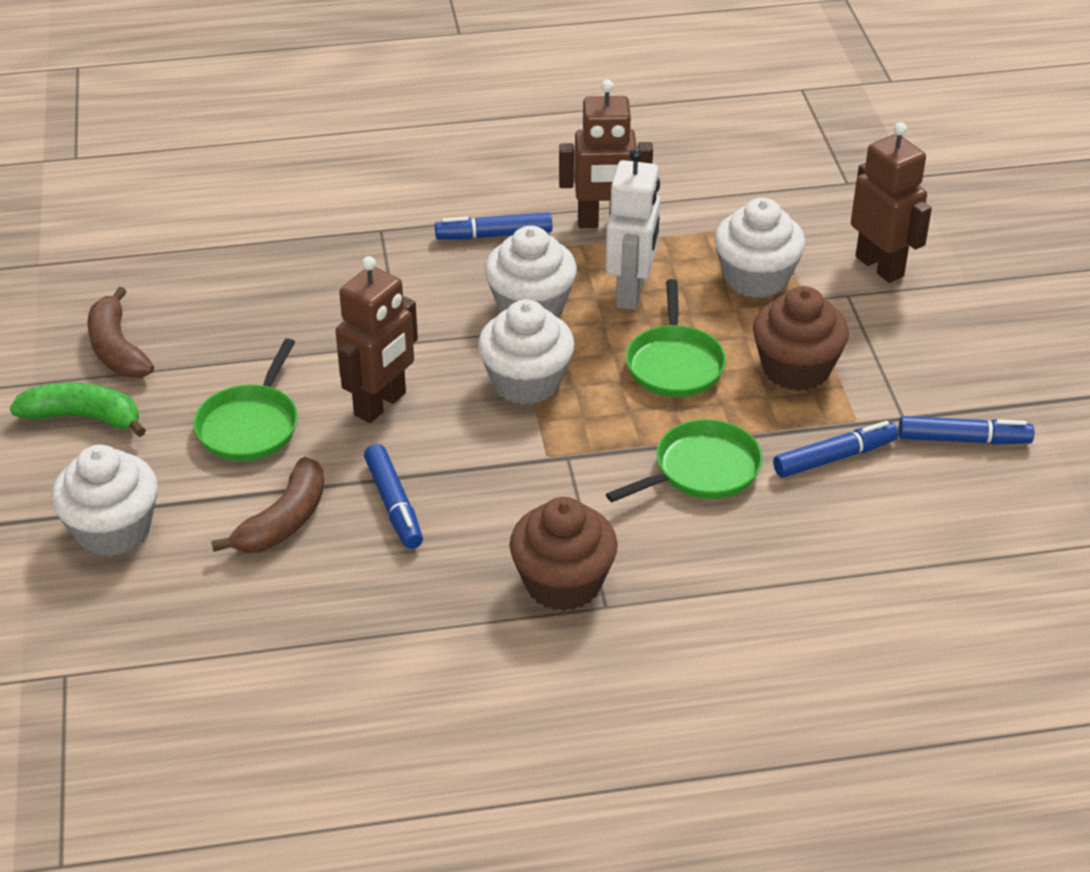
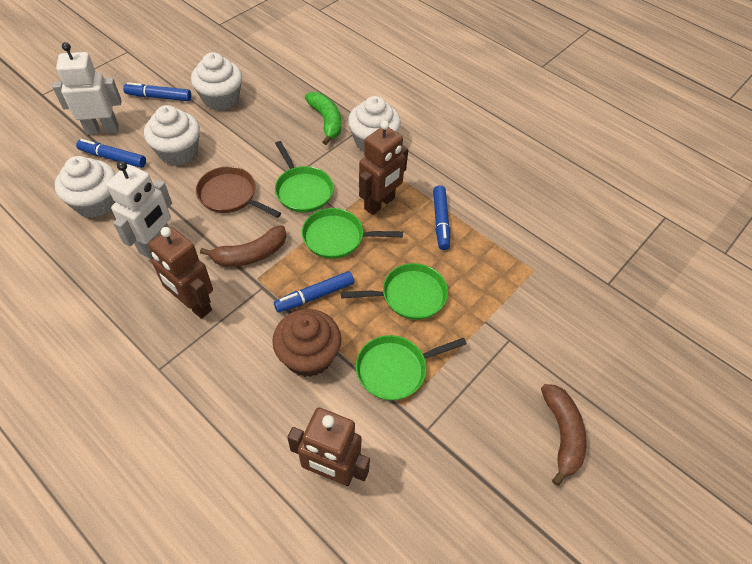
brown cupcake: 2 -> 1
brown pan: 0 -> 1
green pan: 3 -> 4
white robot: 1 -> 2

